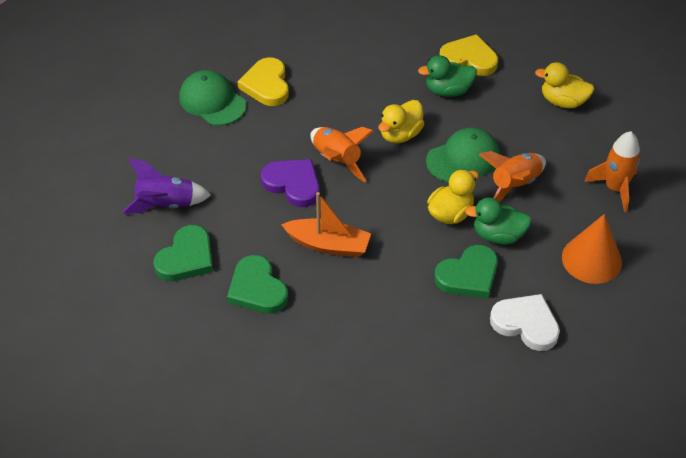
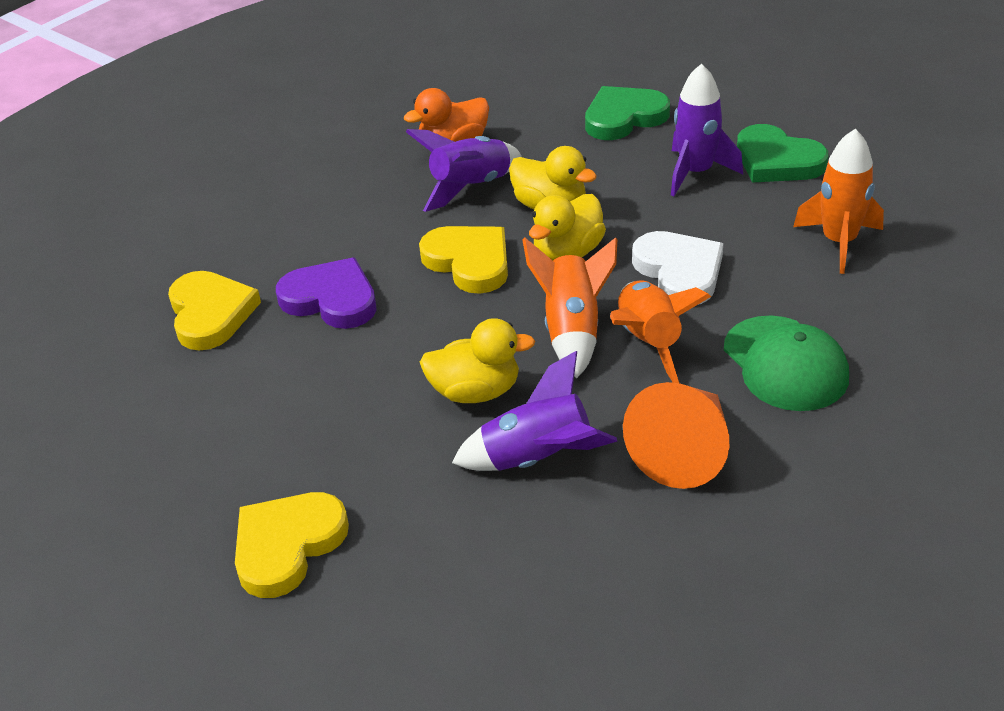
green cap: 2 -> 1
green duck: 2 -> 0
green heart: 3 -> 2
orange boat: 1 -> 0
orange duck: 0 -> 1
purple rocket: 1 -> 3
yellow heart: 2 -> 3

